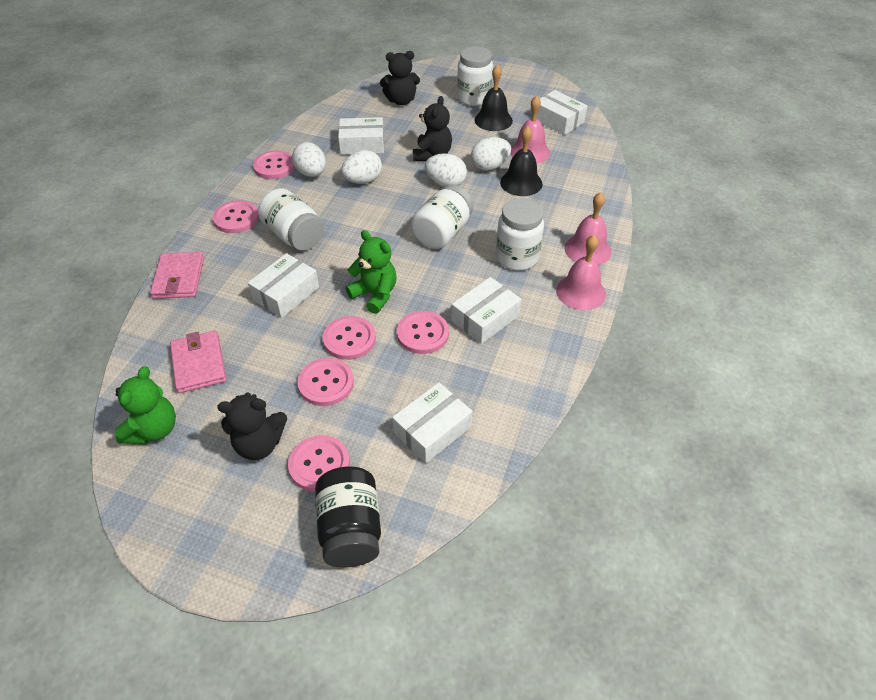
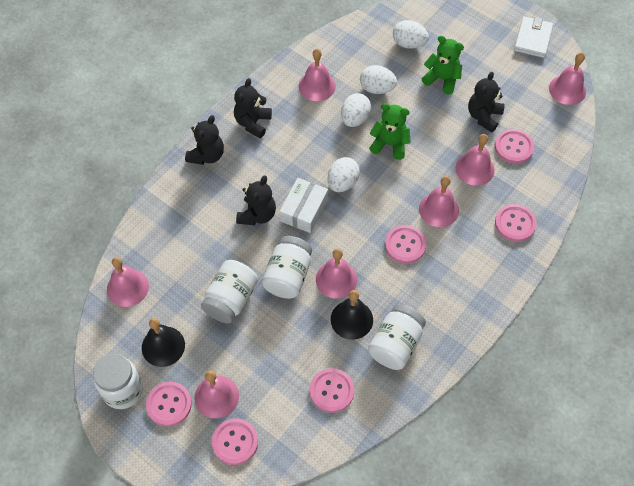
black jar: 1 -> 0
black teddy bear: 3 -> 4
pink bell: 3 -> 7
pink wallet: 2 -> 0
white box: 5 -> 1
white wallet: 0 -> 1

